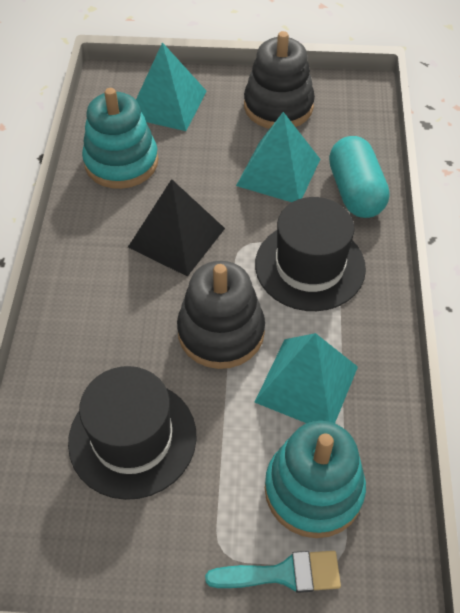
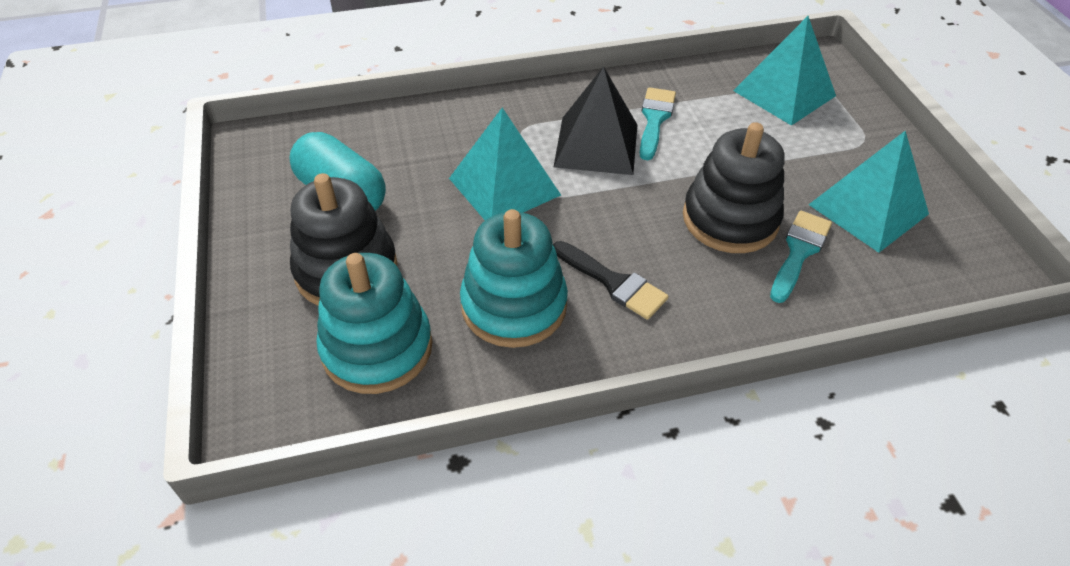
black brush: 0 -> 1
black hat: 2 -> 0
turquoise brush: 1 -> 2

